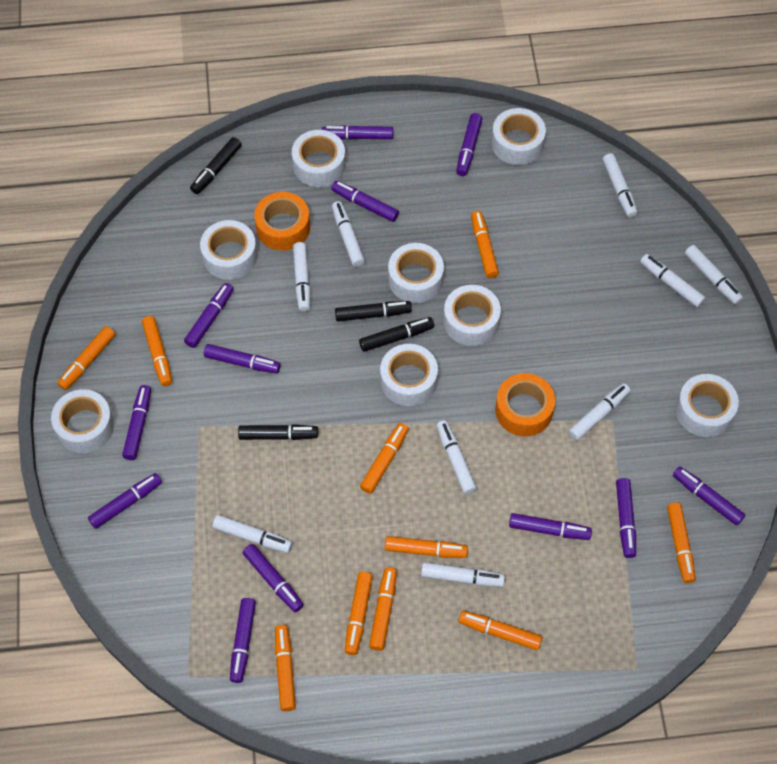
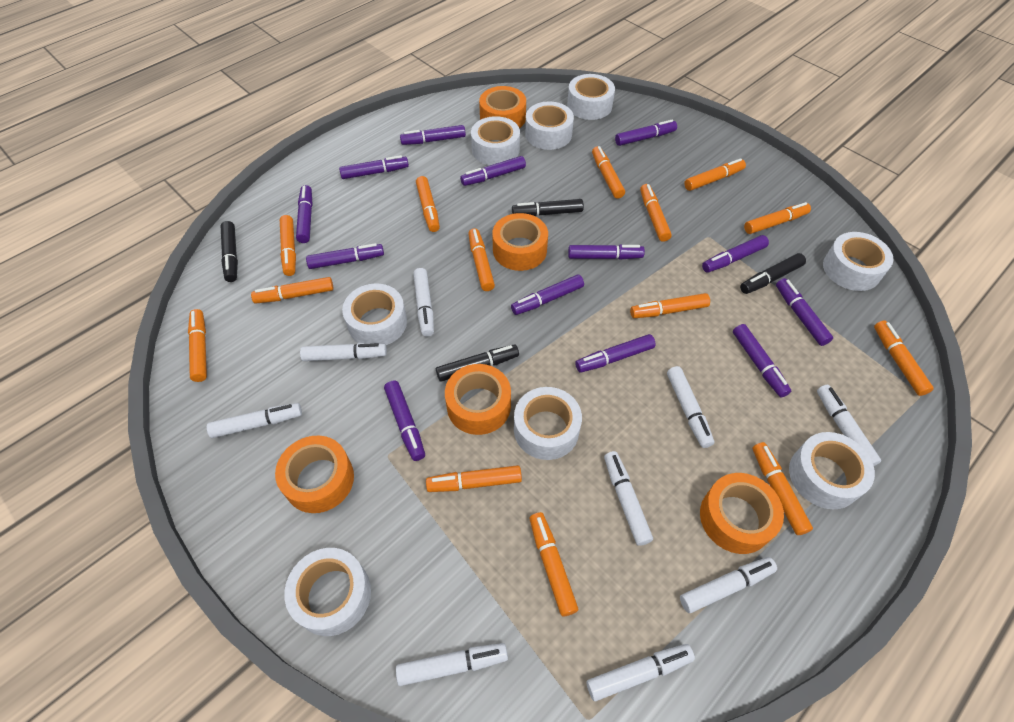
orange marker: 10 -> 14
orange tape: 2 -> 5
purple marker: 12 -> 13

